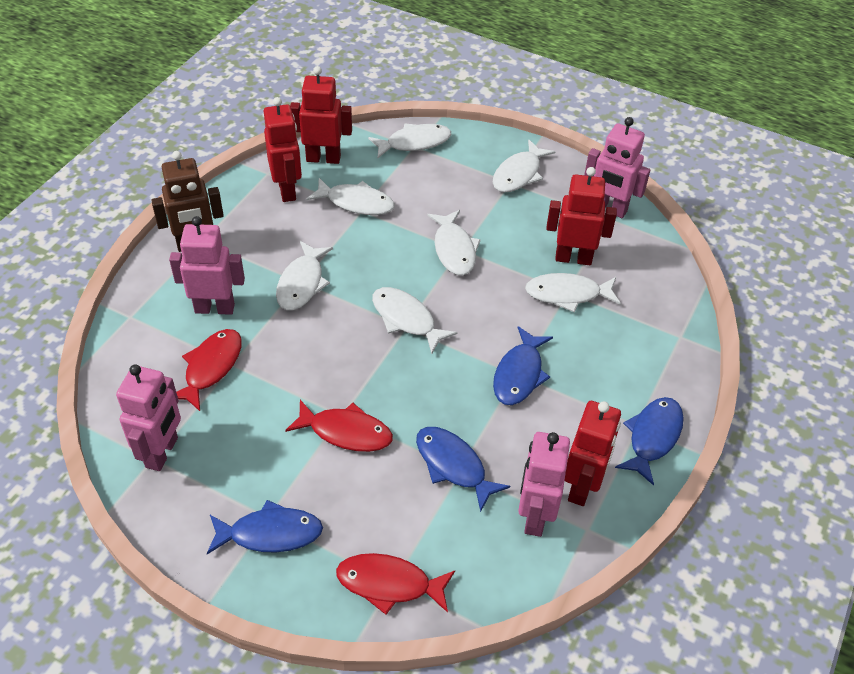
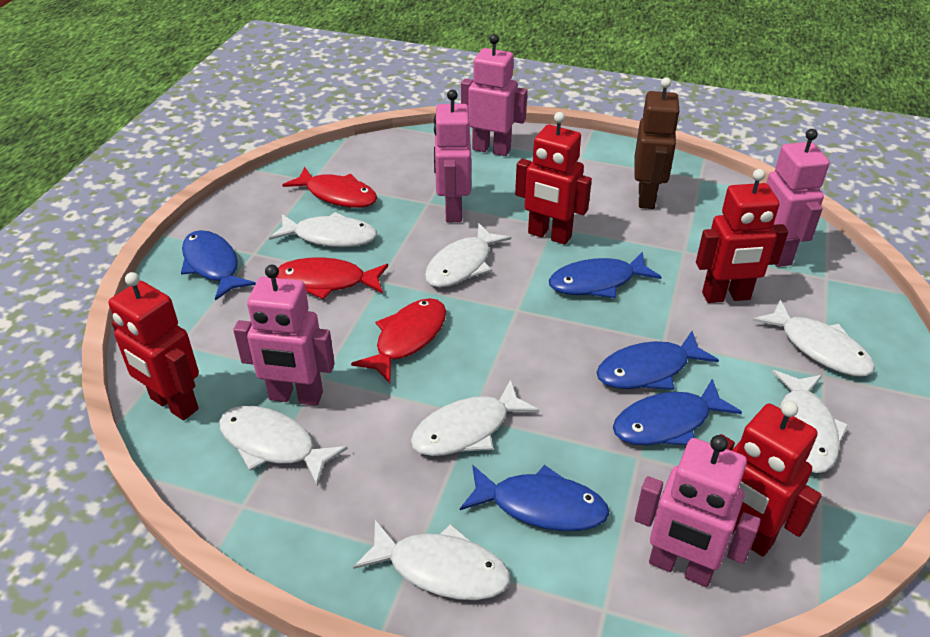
blue fish: 4 -> 5
pink robot: 4 -> 5

